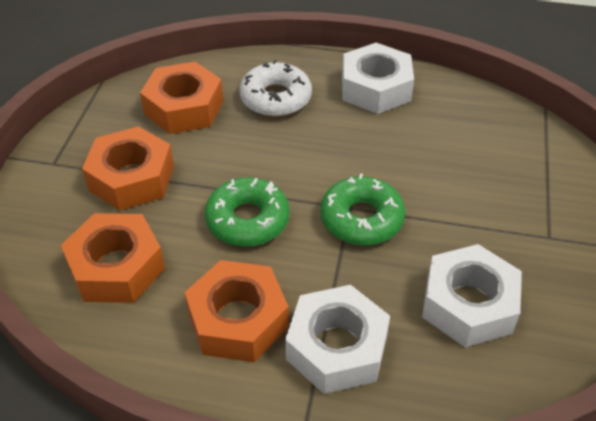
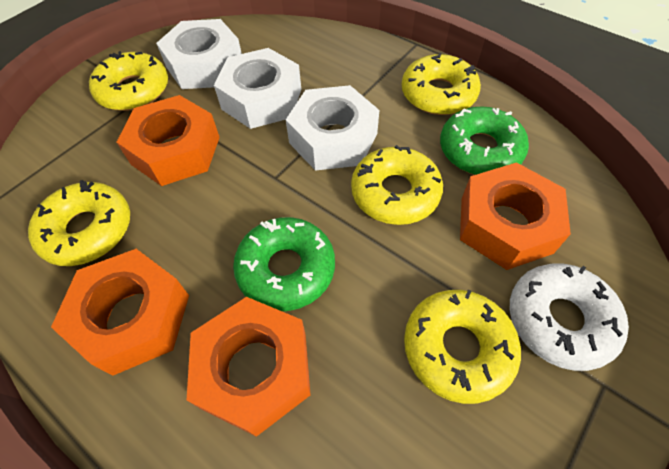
yellow donut: 0 -> 5

